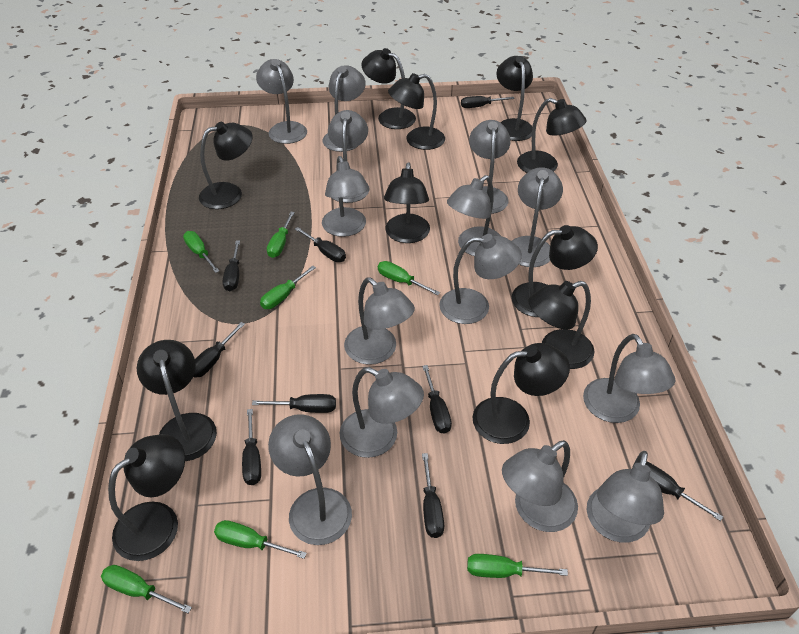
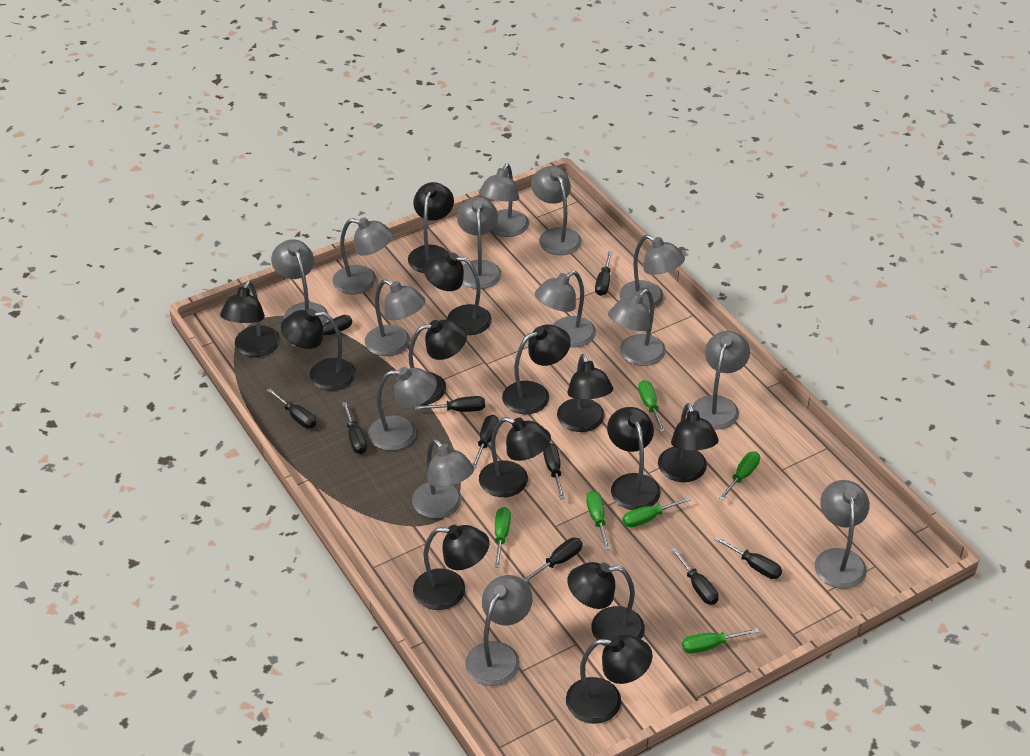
black lamp: 11 -> 13
black screwdriver: 9 -> 10
green screwdriver: 7 -> 6

